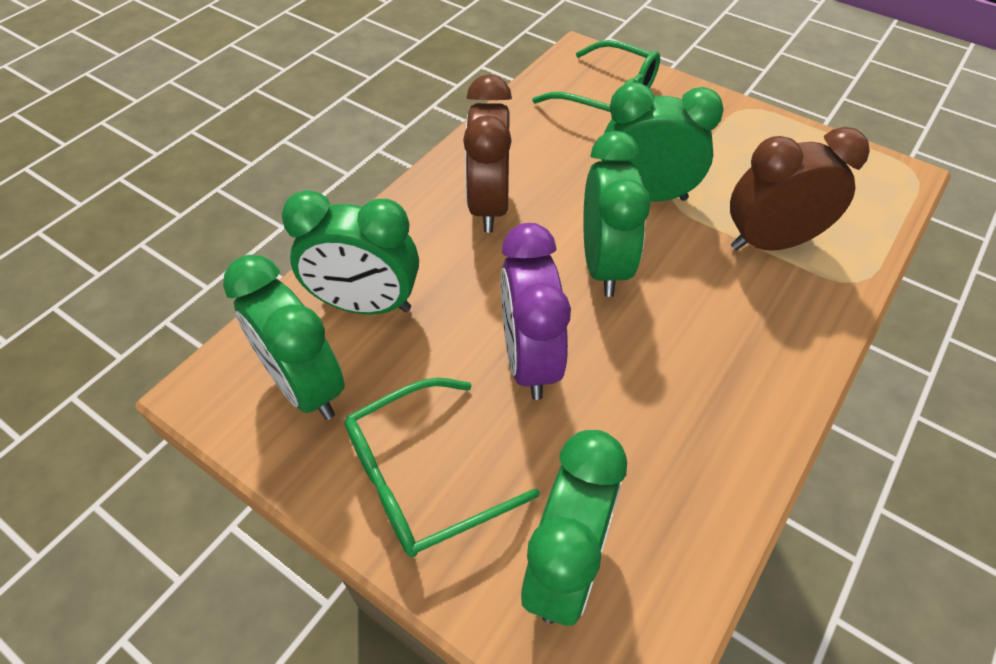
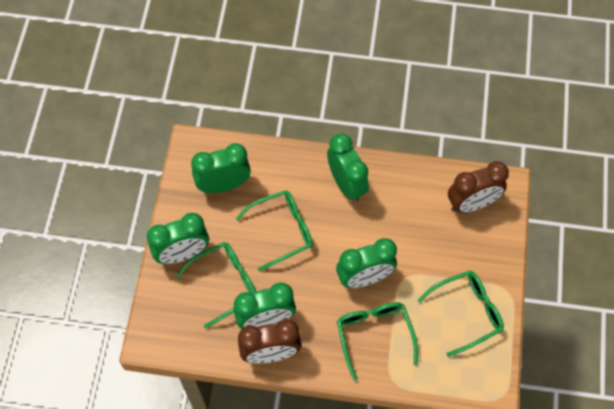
green glasses: 2 -> 4
purple clock: 1 -> 0

